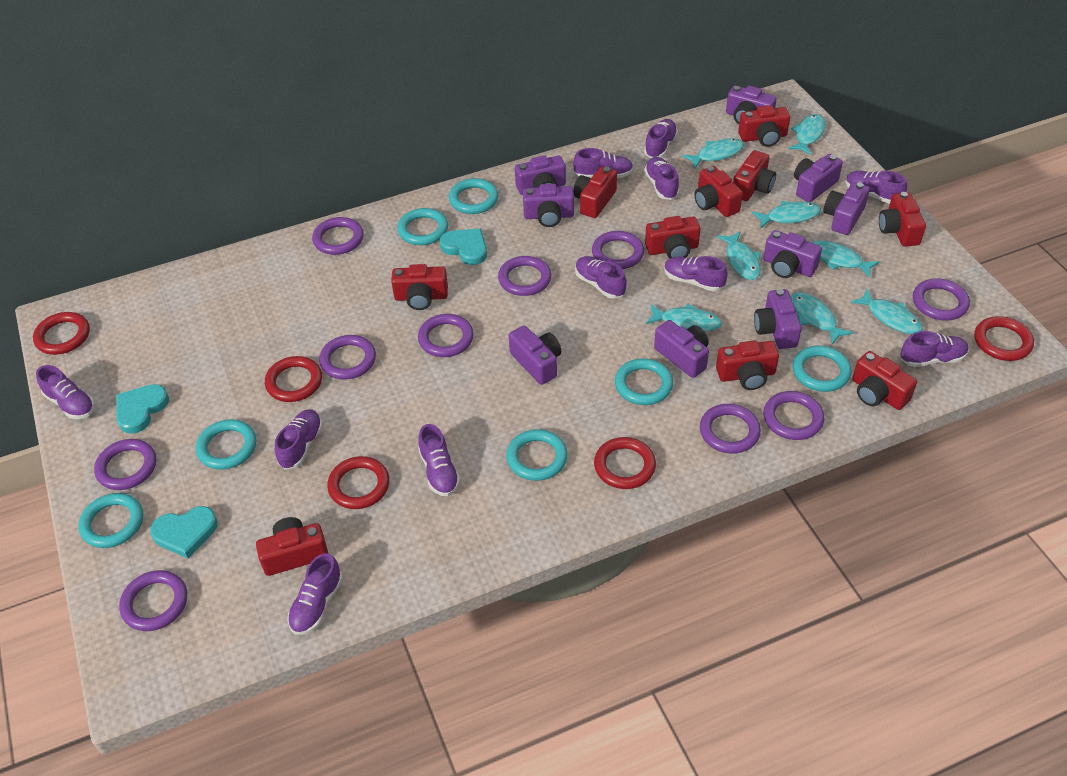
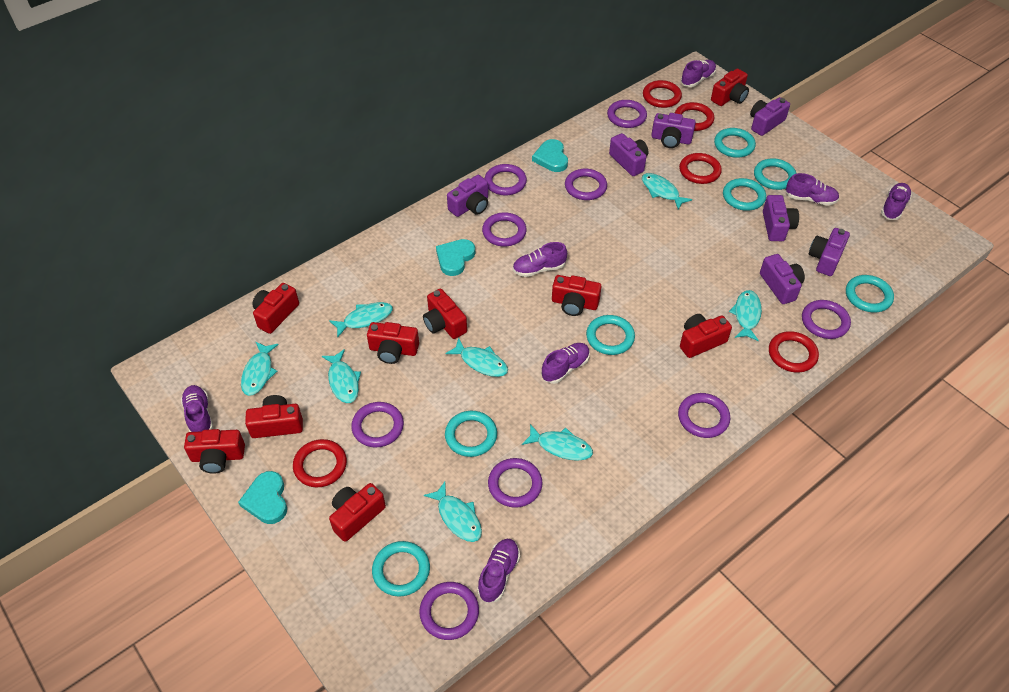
purple camera: 9 -> 7
purple ring: 10 -> 9
purple shoe: 11 -> 7
red camera: 10 -> 9

